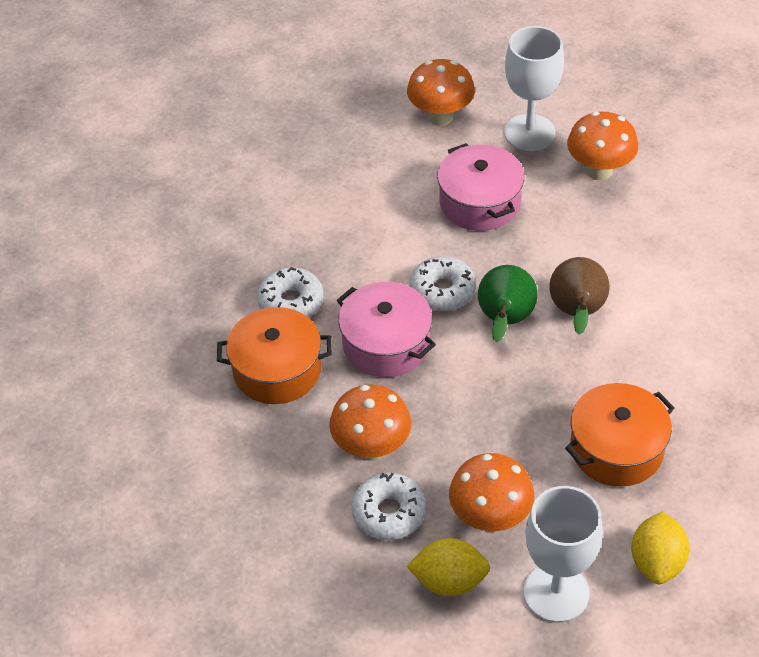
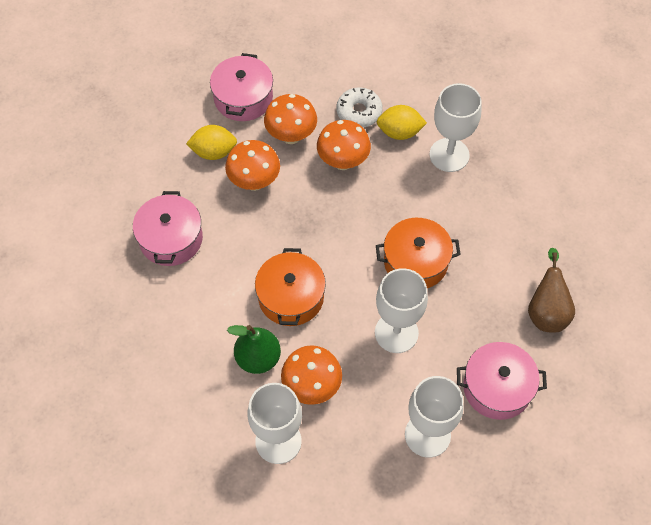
pink pot: 2 -> 3
white donut: 3 -> 1
white goblet: 2 -> 4

